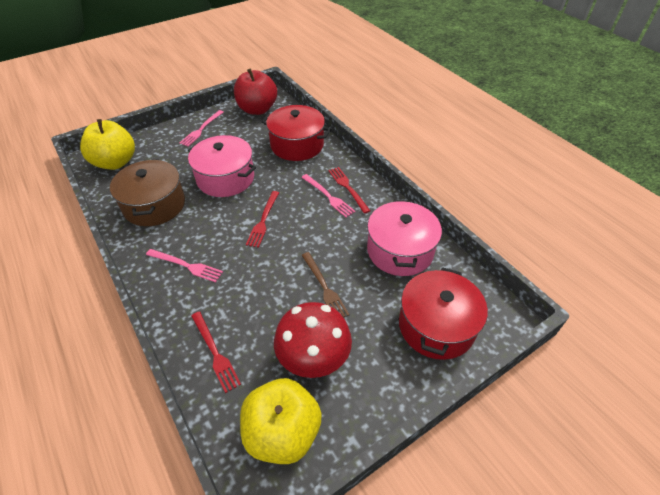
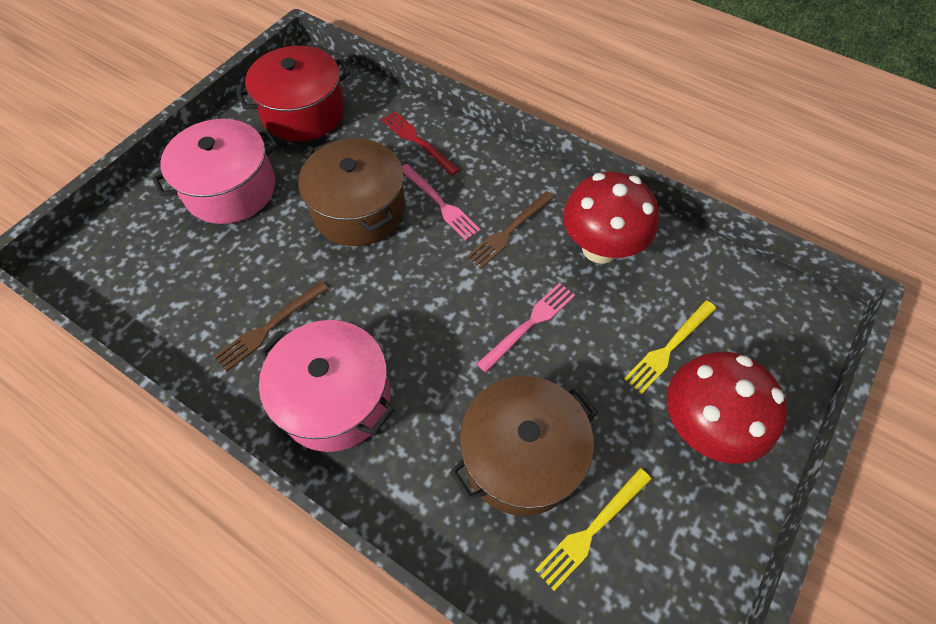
brown fork: 1 -> 2
brown pot: 1 -> 2
pink fork: 3 -> 2
red apple: 1 -> 0
red fork: 3 -> 1
red mushroom: 1 -> 2
red pot: 2 -> 1
yellow apple: 2 -> 0
yellow fork: 0 -> 2

